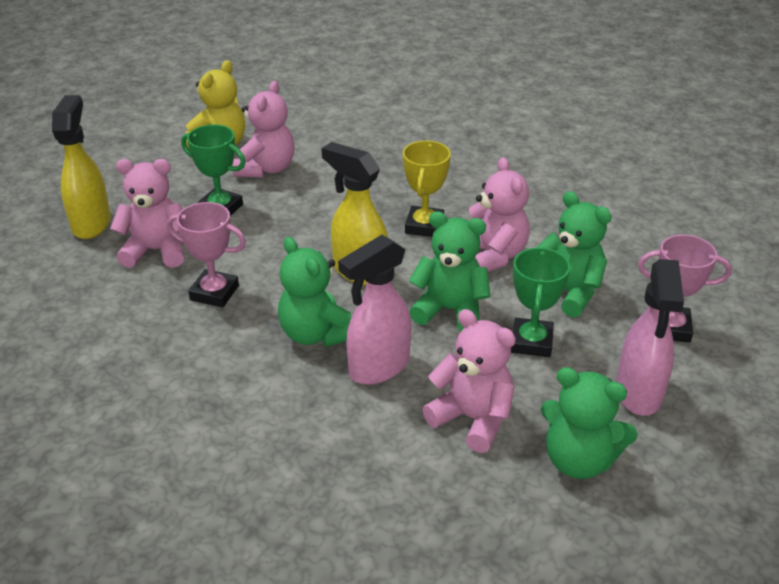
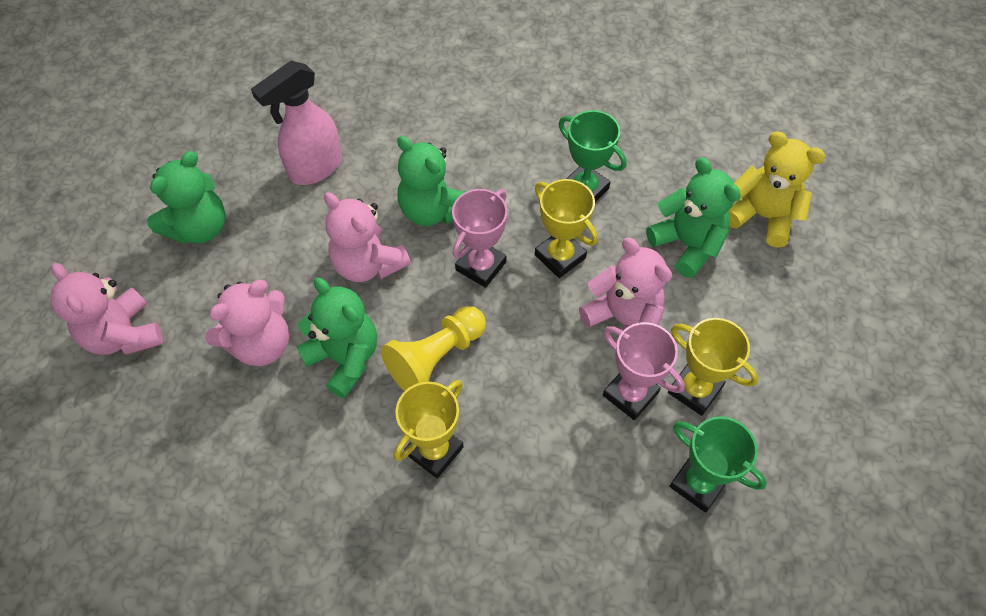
pink spray bottle: 2 -> 1
yellow pawn: 0 -> 1
yellow spray bottle: 2 -> 0
yellow trophy: 1 -> 3

